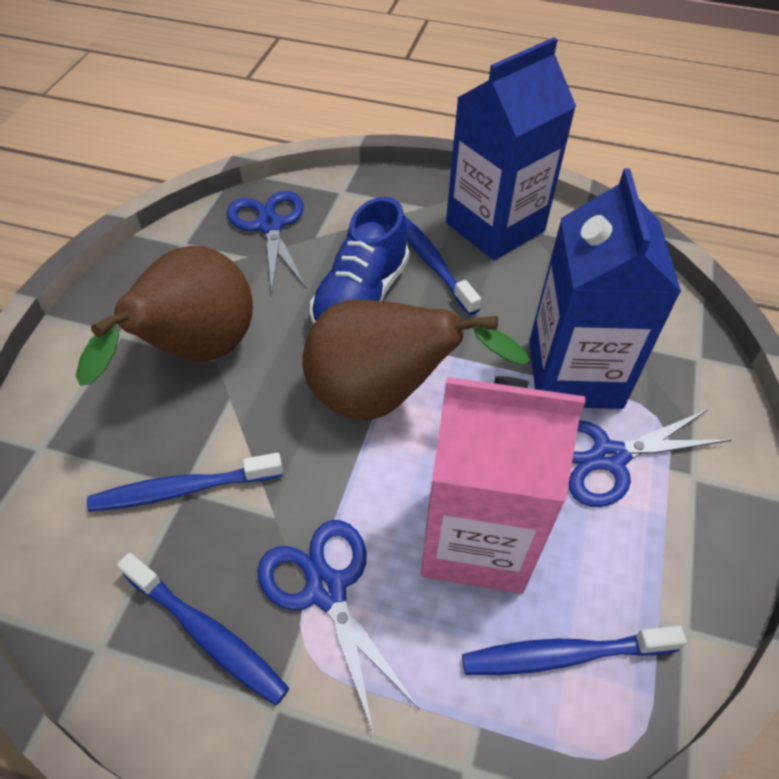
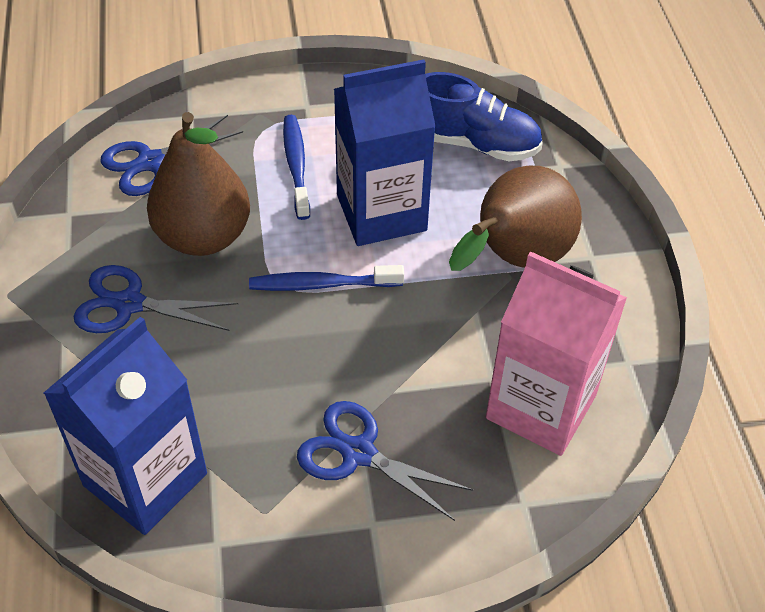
blue toothbrush: 4 -> 2

